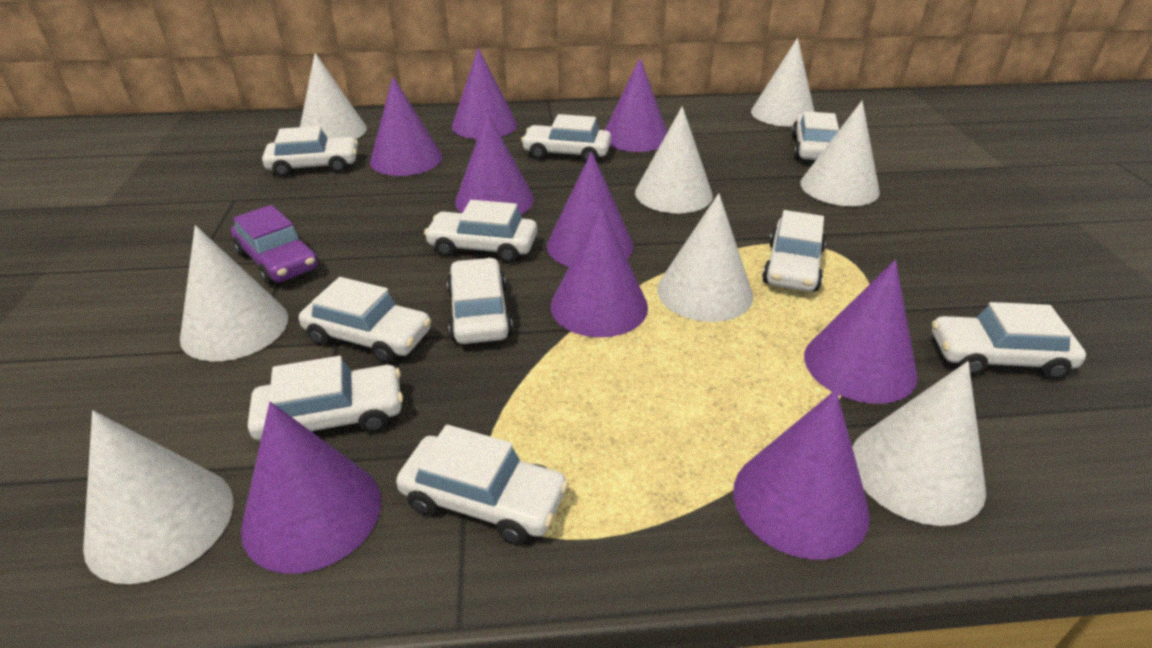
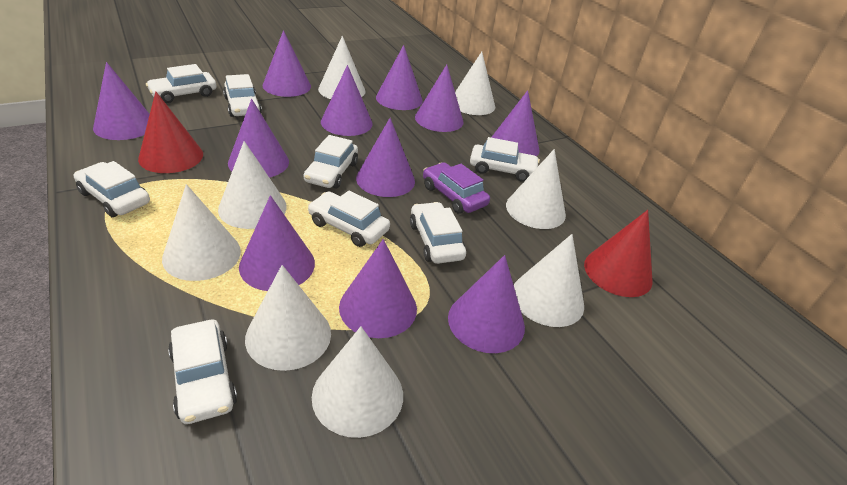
purple cone: 9 -> 11
red cone: 0 -> 2
white car: 10 -> 8

